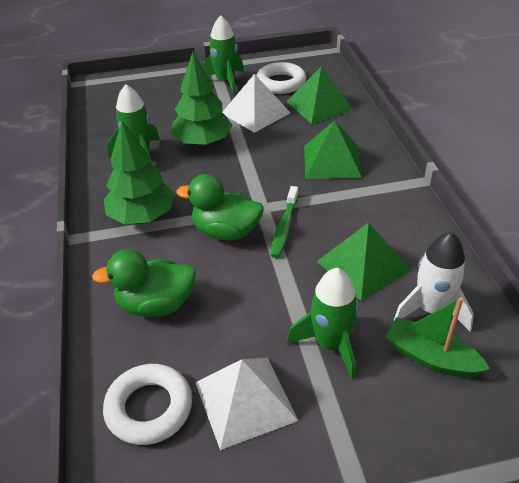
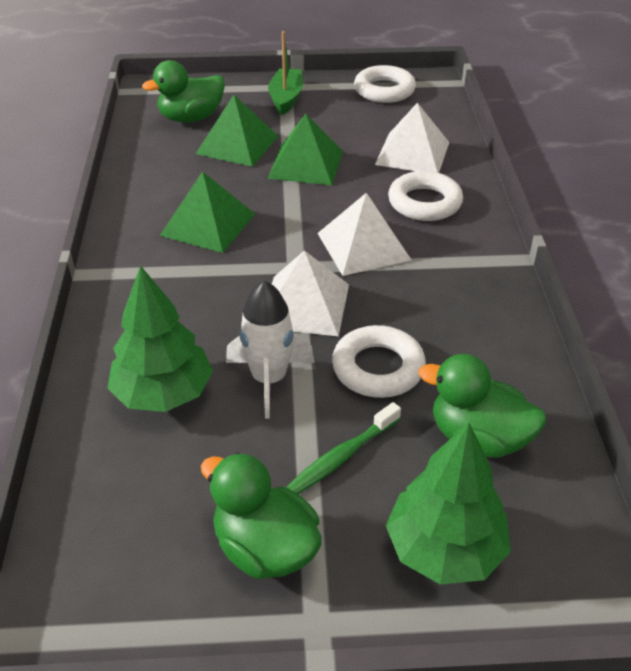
green duck: 2 -> 3
green rocket: 3 -> 0
white pyramid: 2 -> 3
white ring: 2 -> 3

